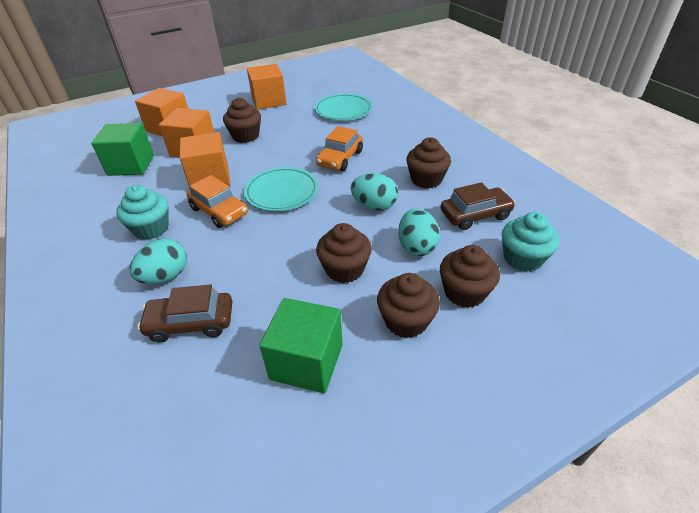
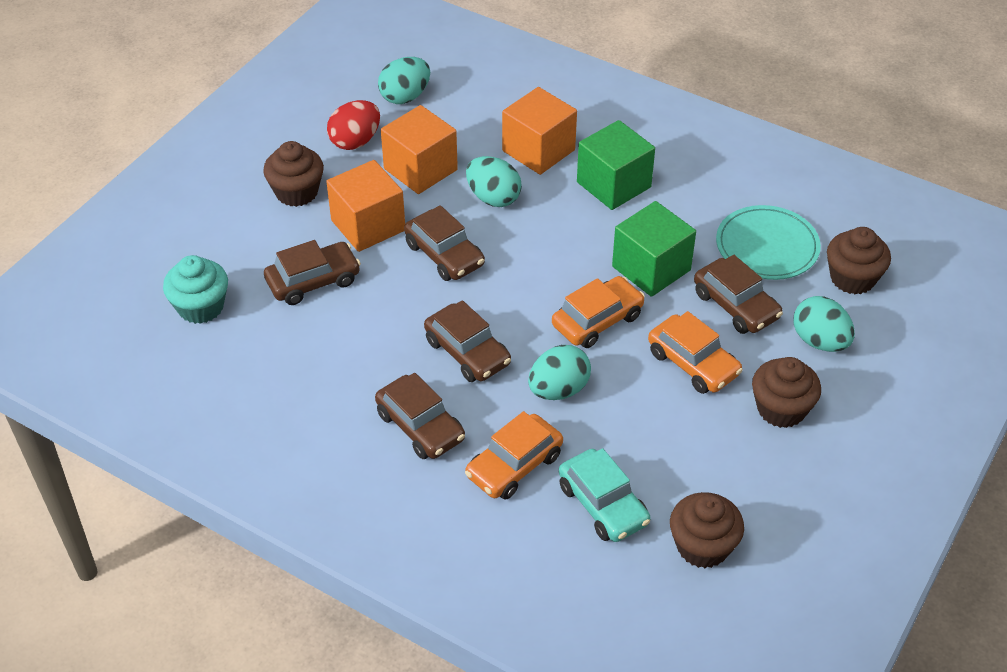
brown car: 2 -> 5
brown cupcake: 5 -> 4
orange car: 2 -> 3
orange cube: 4 -> 3
red egg: 0 -> 1
turquoise car: 0 -> 1
turquoise cupcake: 2 -> 1
turquoise egg: 3 -> 4
turquoise plate: 2 -> 1

